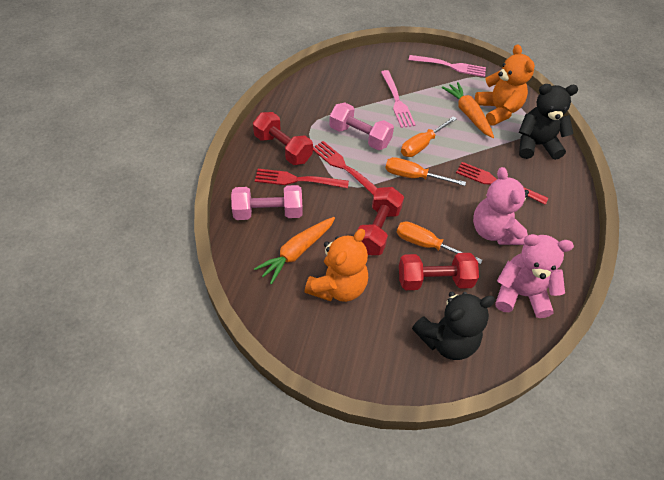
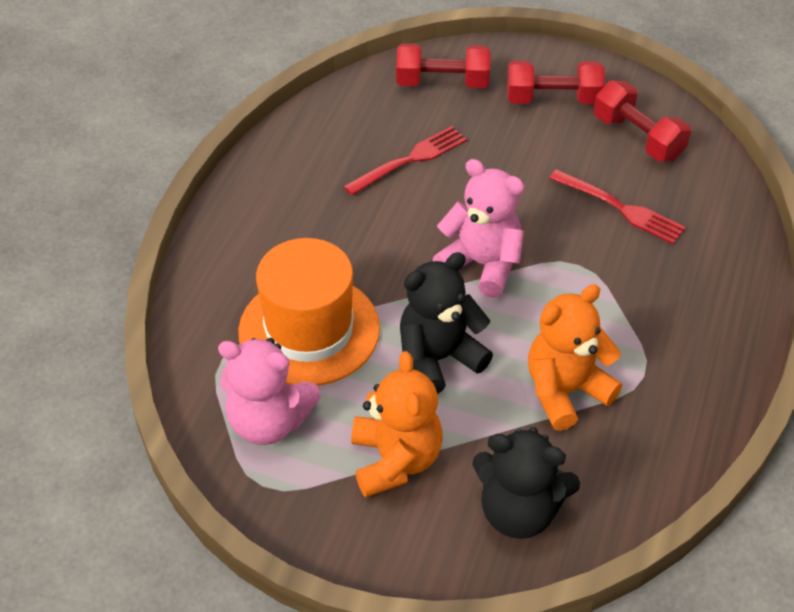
orange carrot: 2 -> 0
orange hat: 0 -> 1
orange screwdriver: 3 -> 0
pink dumbbell: 2 -> 0
pink fork: 2 -> 0
red fork: 3 -> 2

